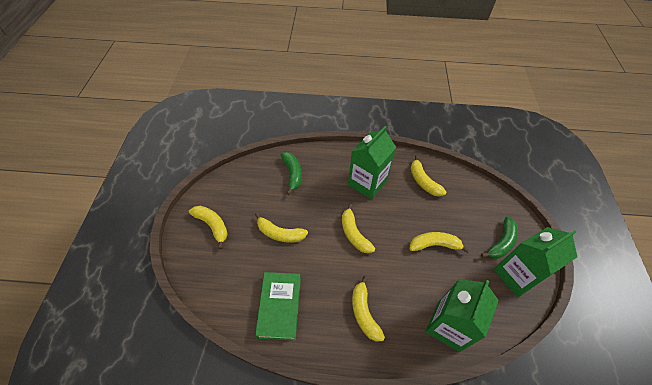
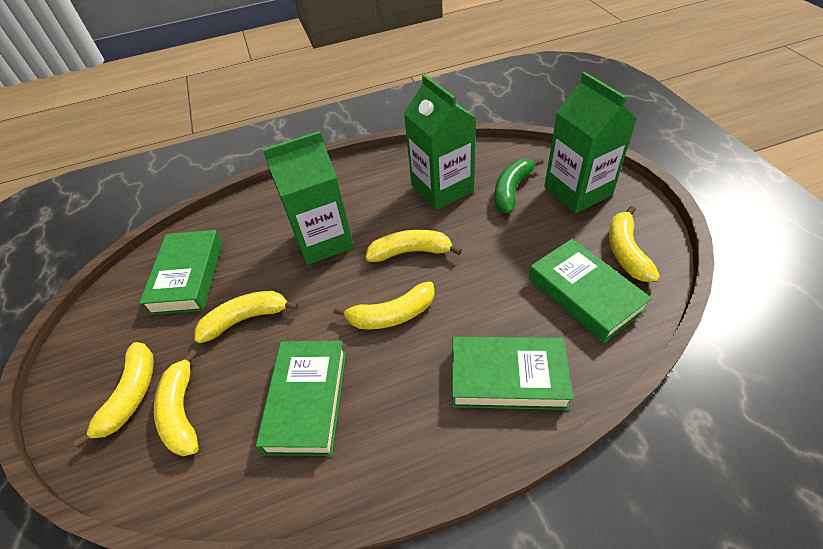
green banana: 2 -> 1
green book: 1 -> 4

